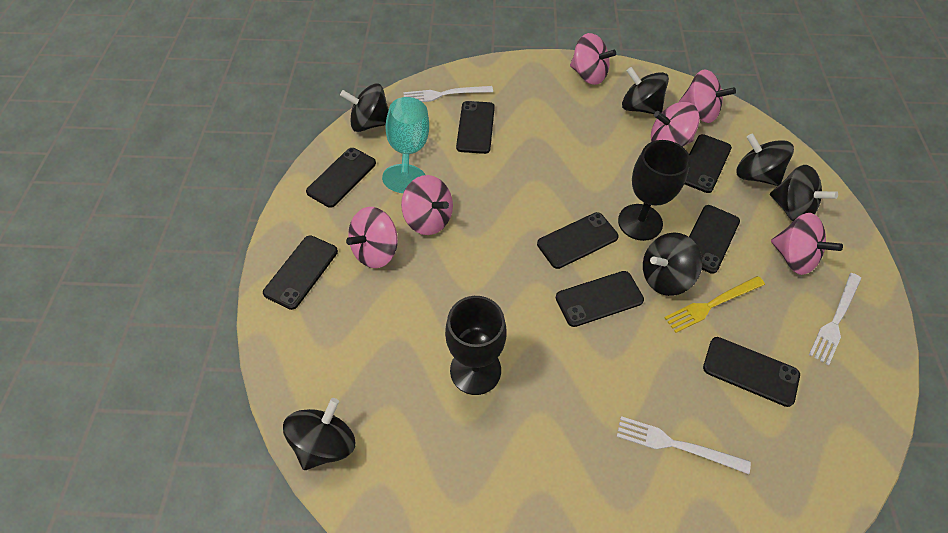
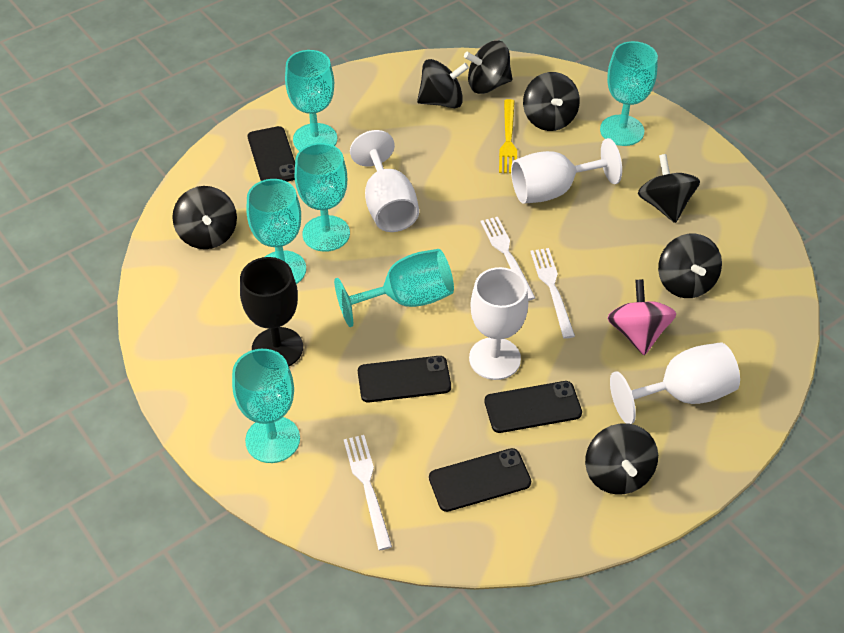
black goblet: 2 -> 1
black phone: 8 -> 4
black spinning top: 6 -> 7
pink spinning top: 6 -> 1
turquoise goblet: 1 -> 6
white goblet: 0 -> 4

